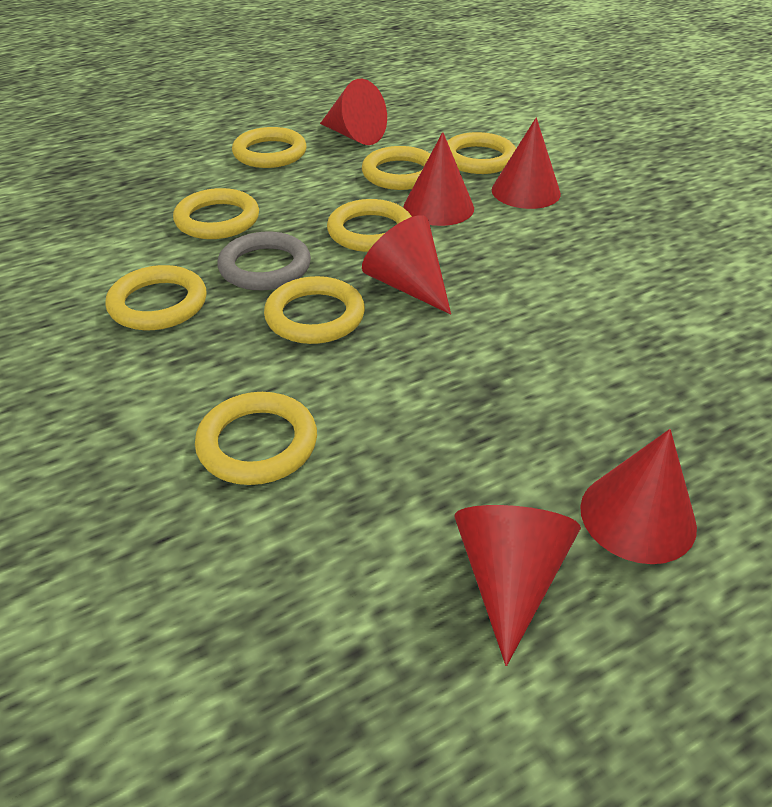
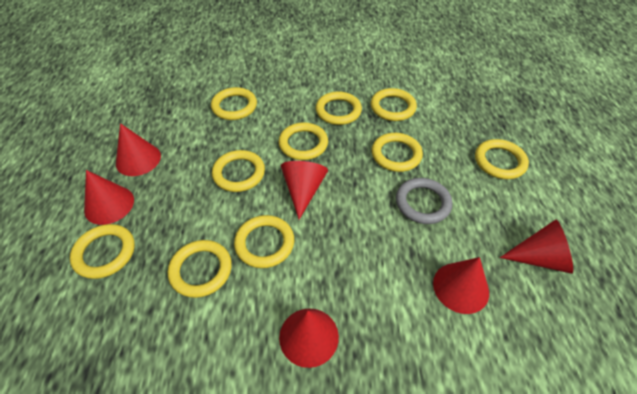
yellow ring: 8 -> 10

